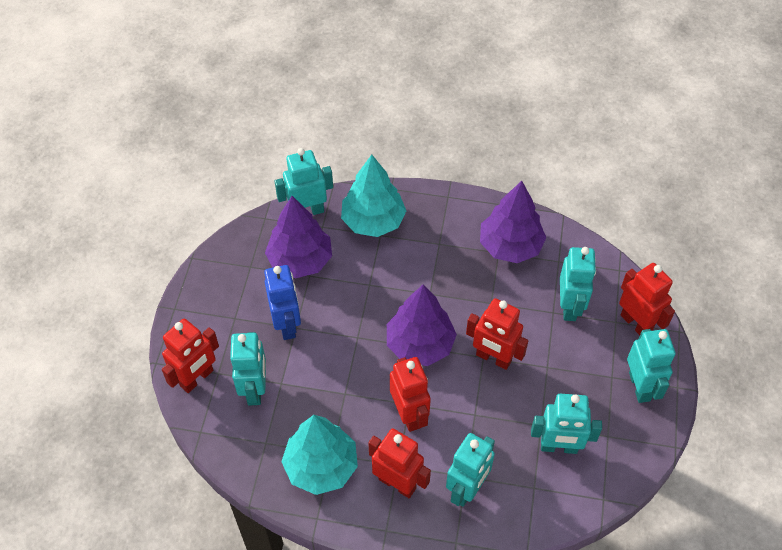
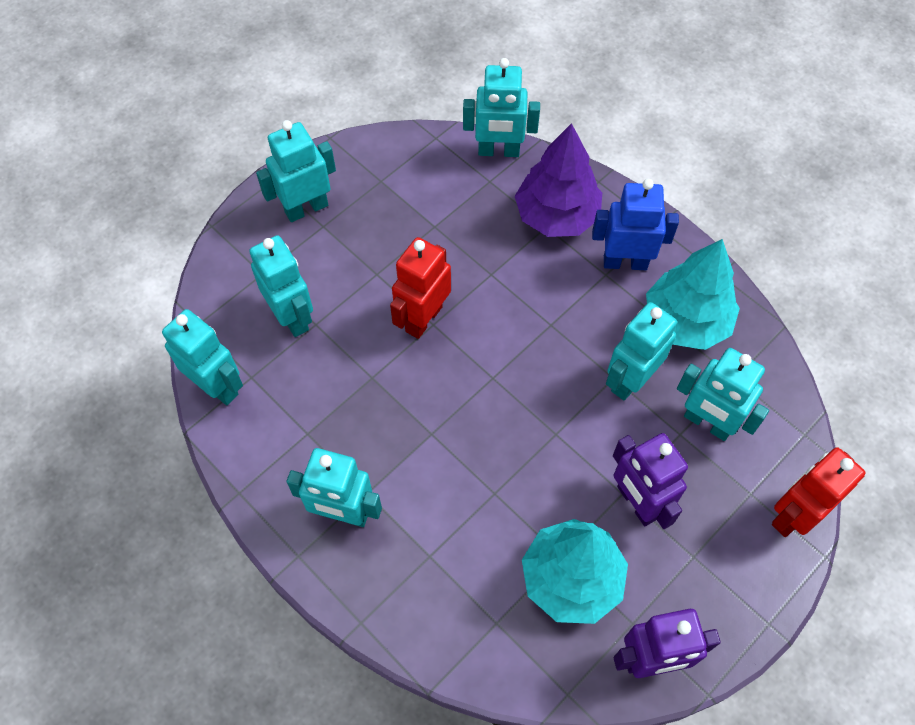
purple robot: 0 -> 2
purple tree: 3 -> 1
red robot: 5 -> 2
turquoise robot: 6 -> 7

